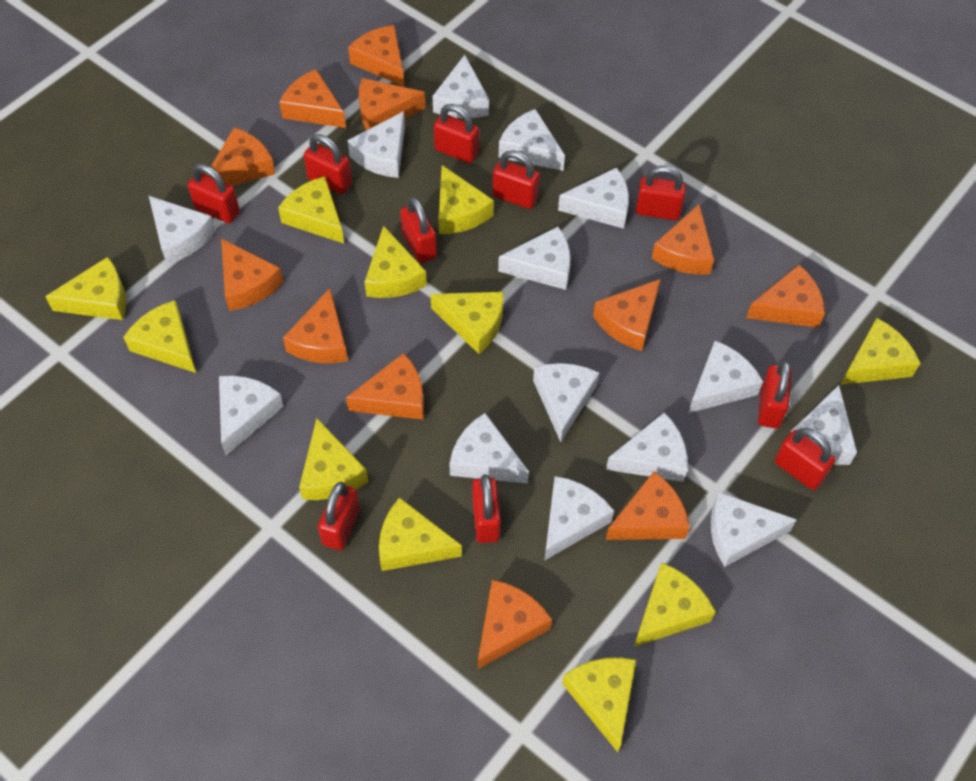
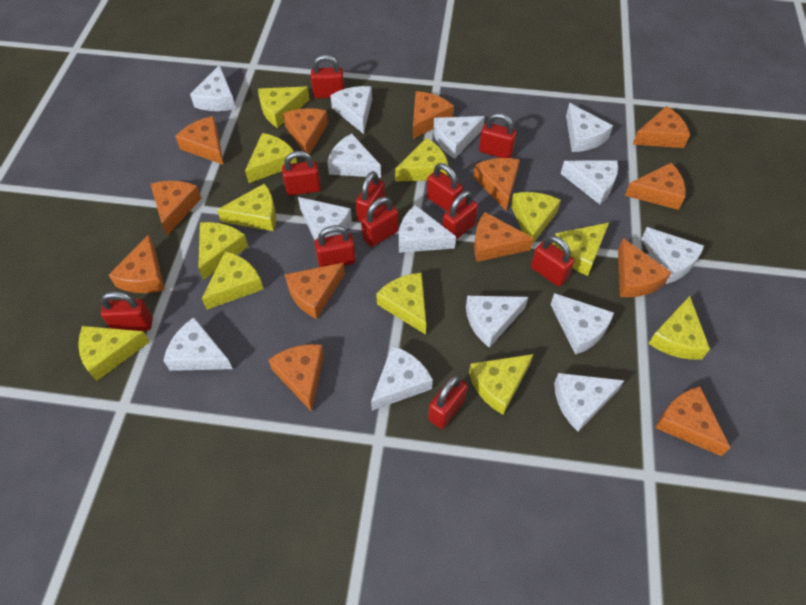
orange cheese: 12 -> 13
red padlock: 10 -> 11
yellow cheese: 11 -> 12

